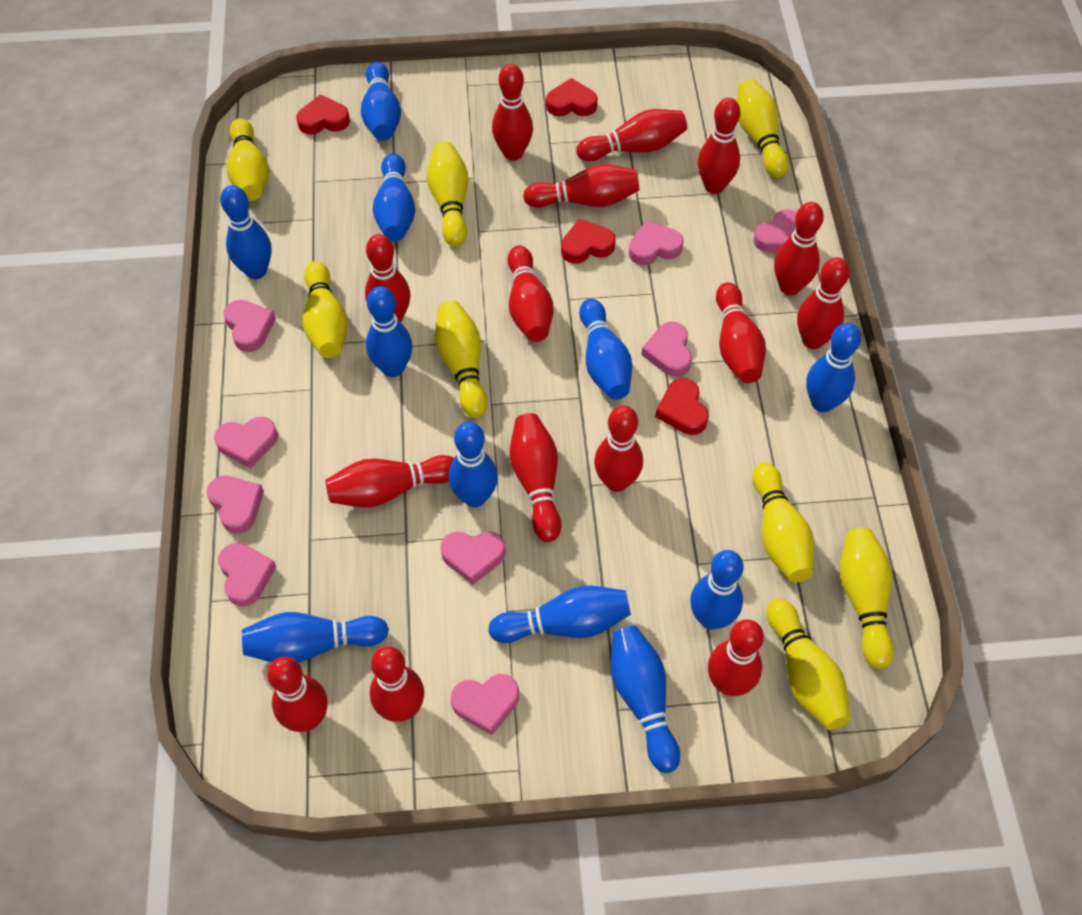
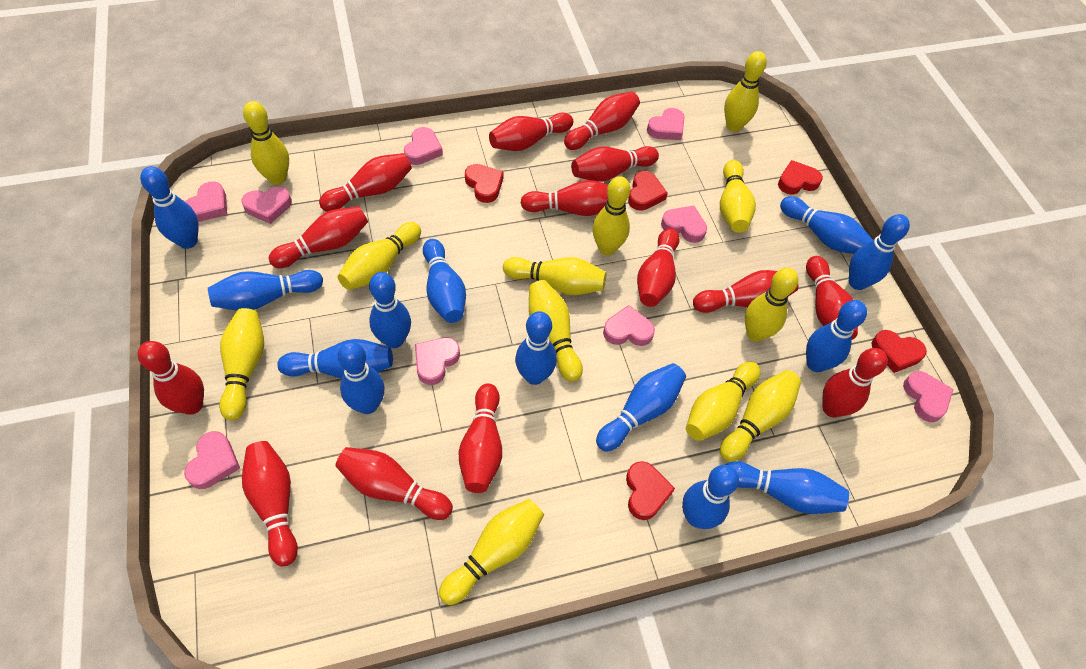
blue bowling pin: 11 -> 13
red bowling pin: 15 -> 14
red heart: 4 -> 5
yellow bowling pin: 8 -> 12

